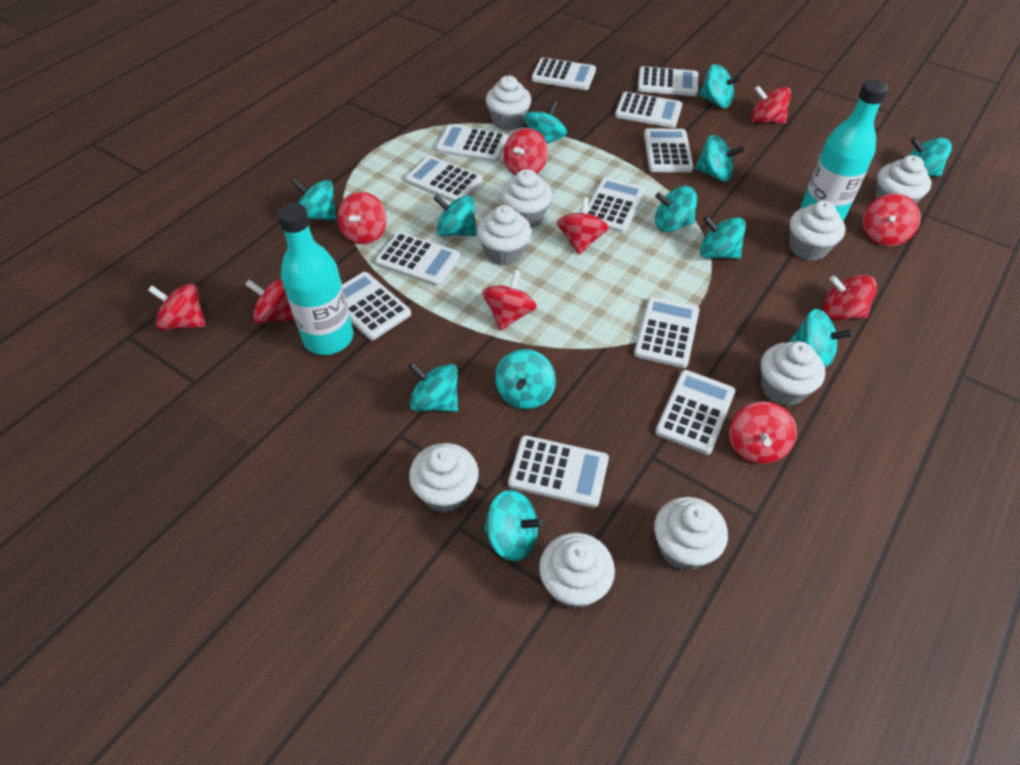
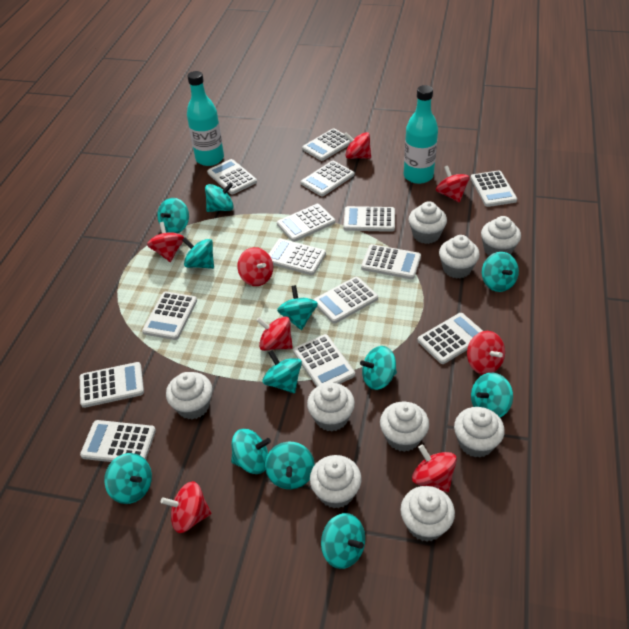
red spinning top: 10 -> 8
white calculator: 12 -> 14

